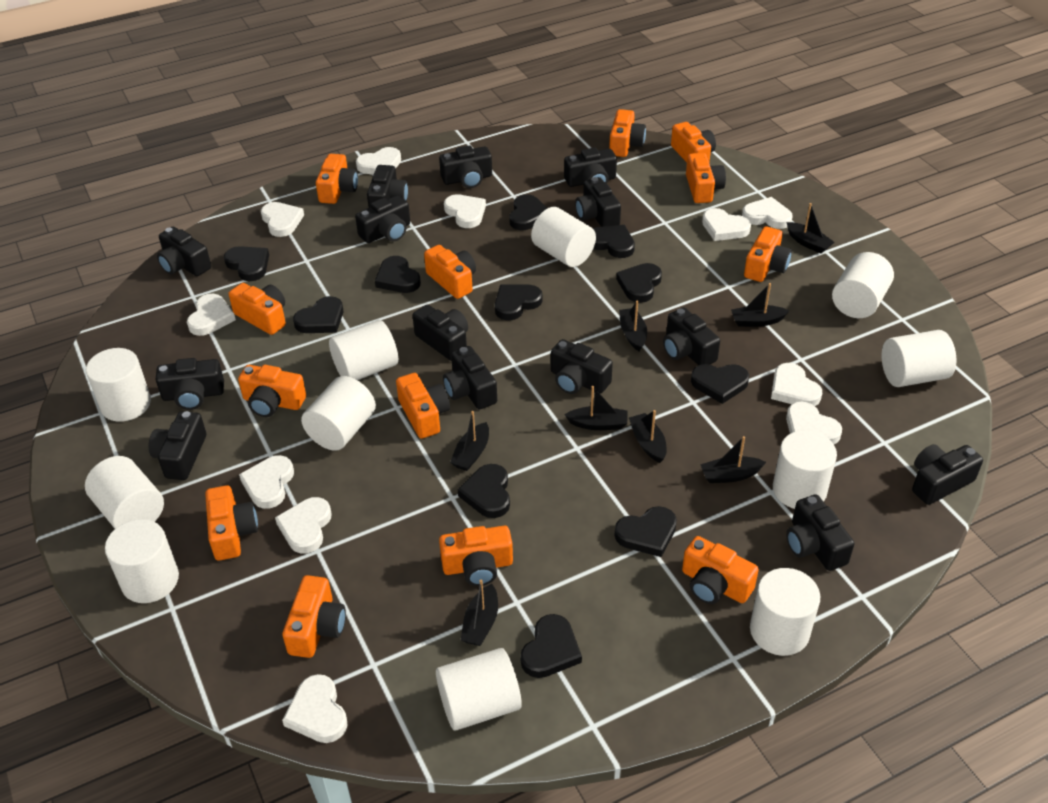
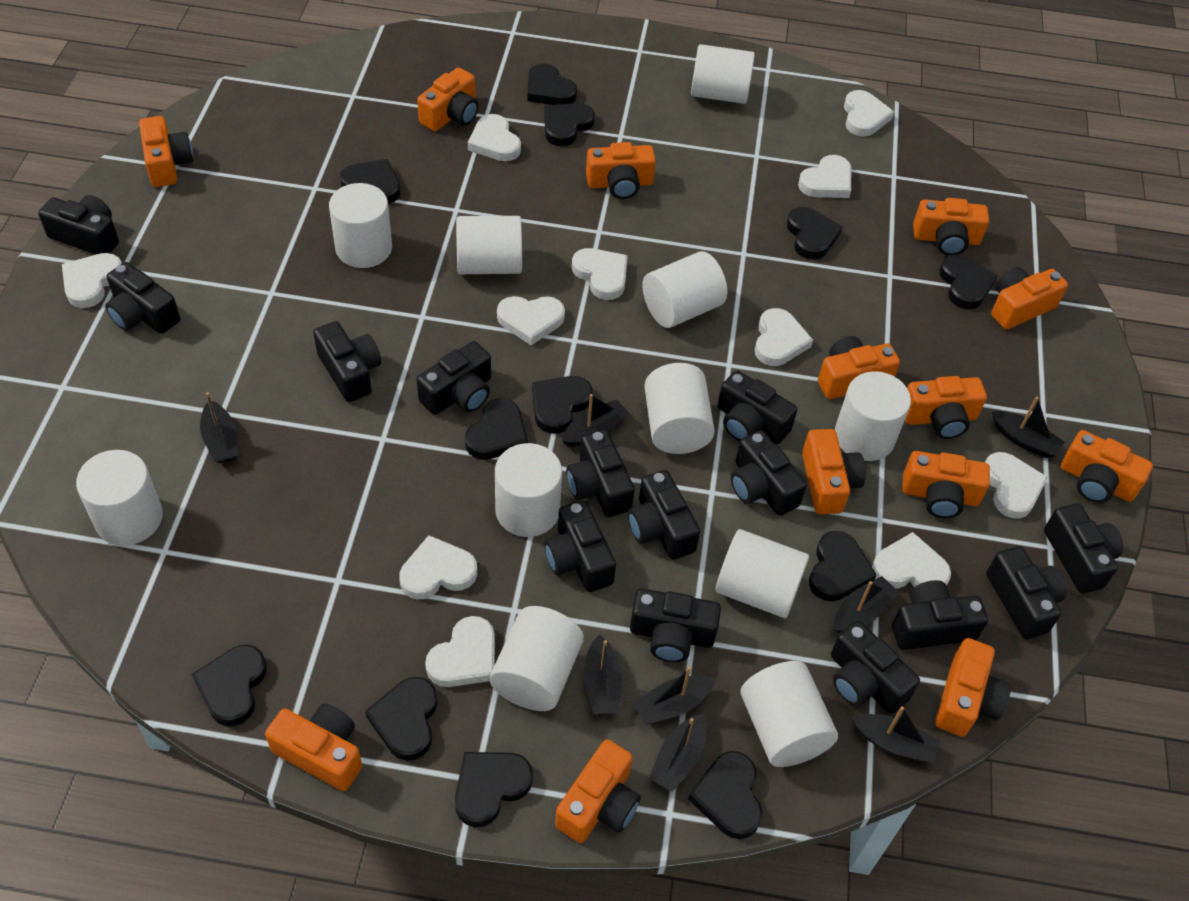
black heart: 11 -> 12

